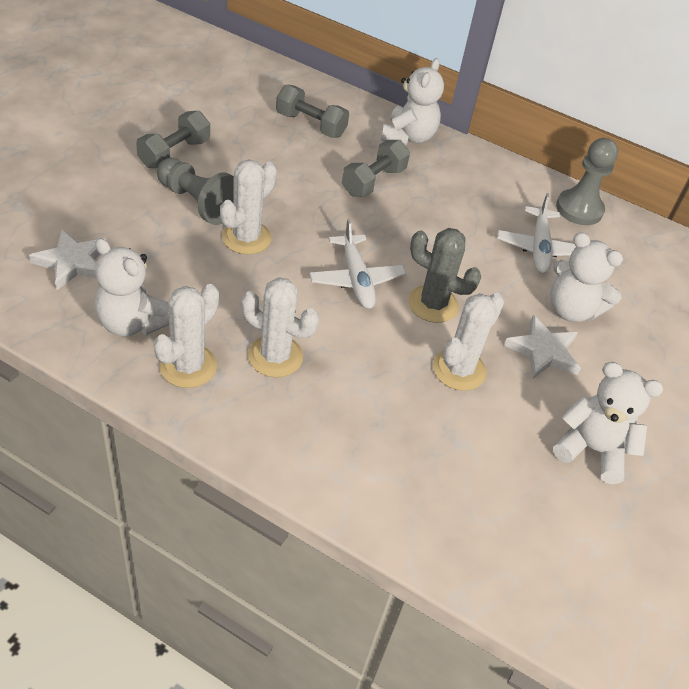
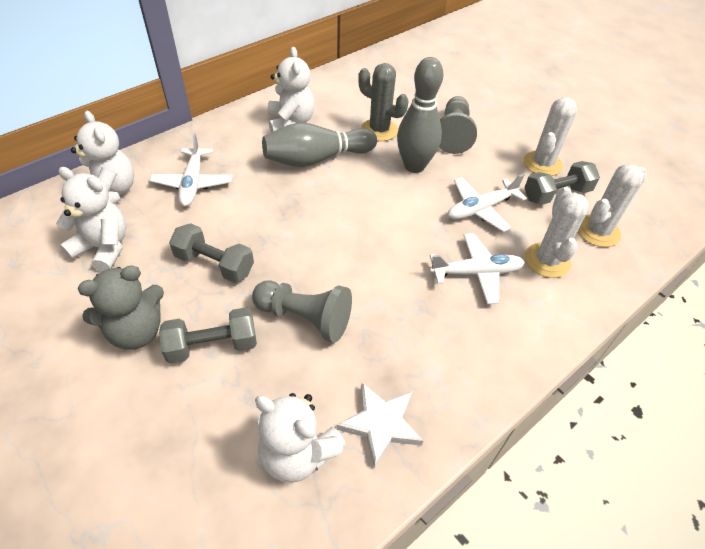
grey bowling pin: 0 -> 2
grey teddy bear: 0 -> 1
white cactus: 4 -> 3
white plane: 2 -> 3
white star: 2 -> 1

